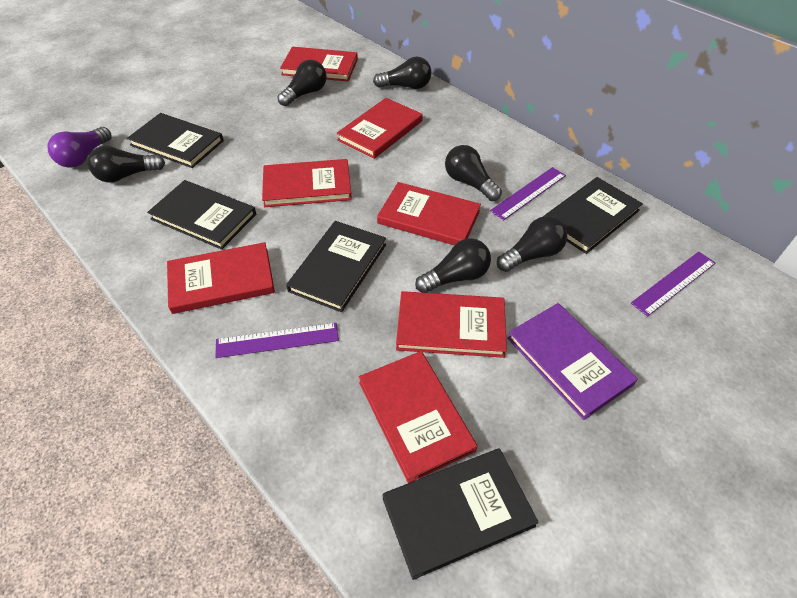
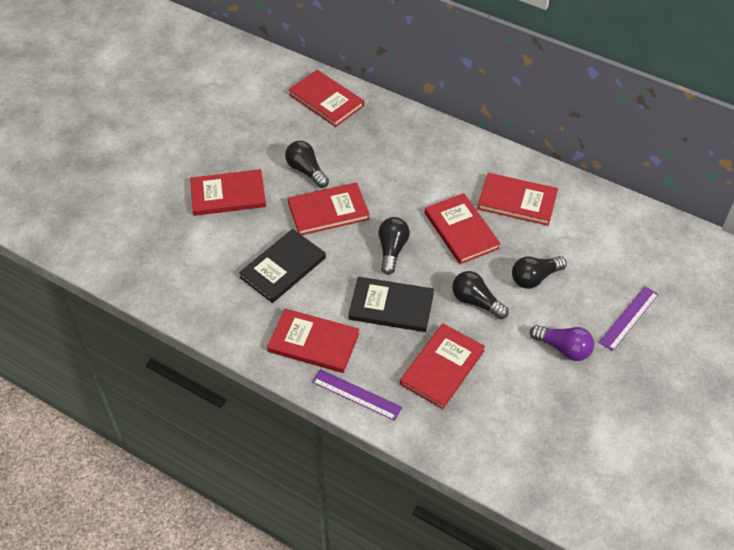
black book: 5 -> 2
black light bulb: 6 -> 4
purple book: 1 -> 0
purple ruler: 3 -> 2

